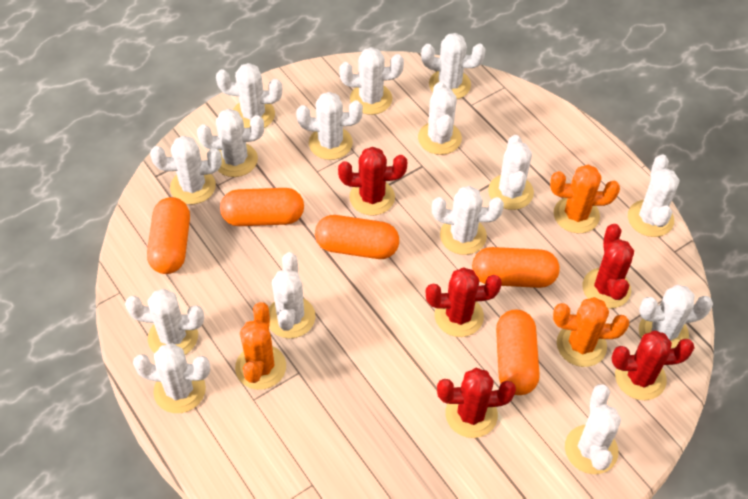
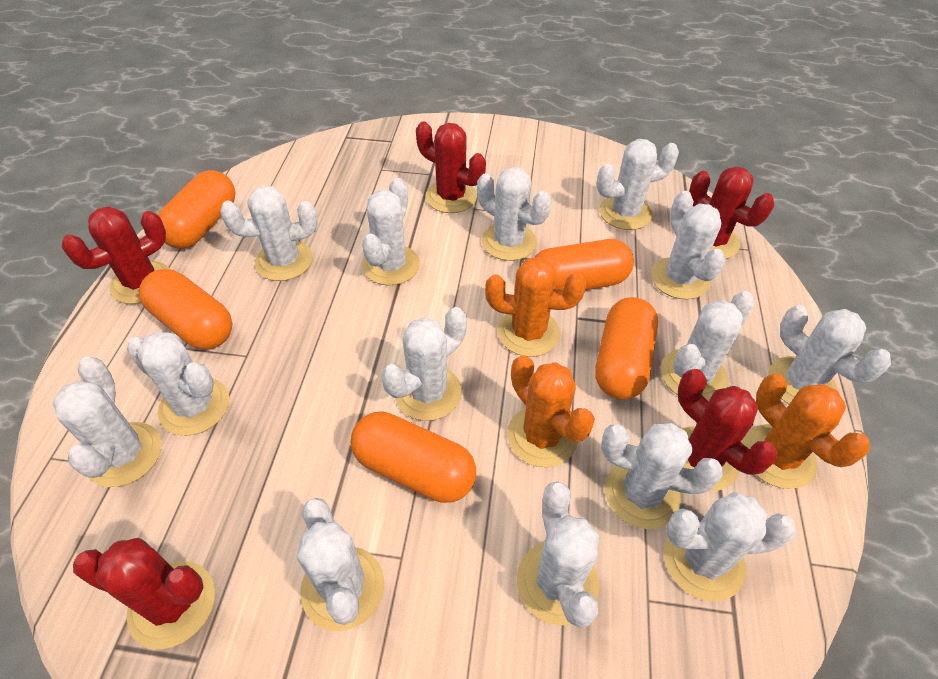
white cactus: 15 -> 14

